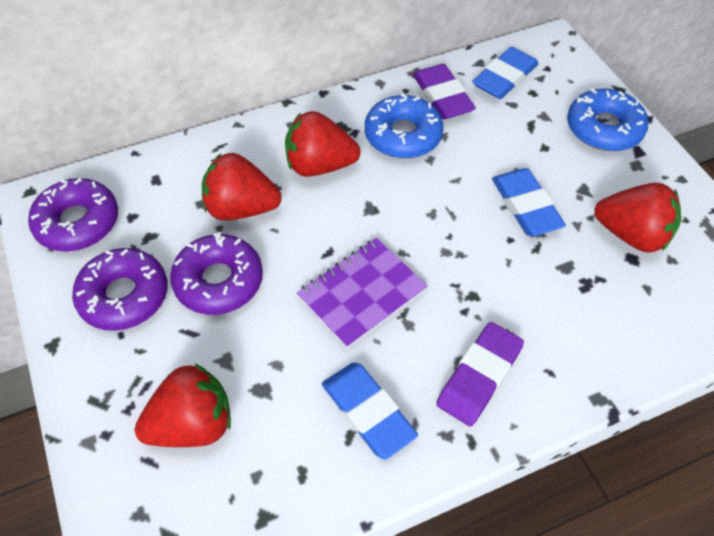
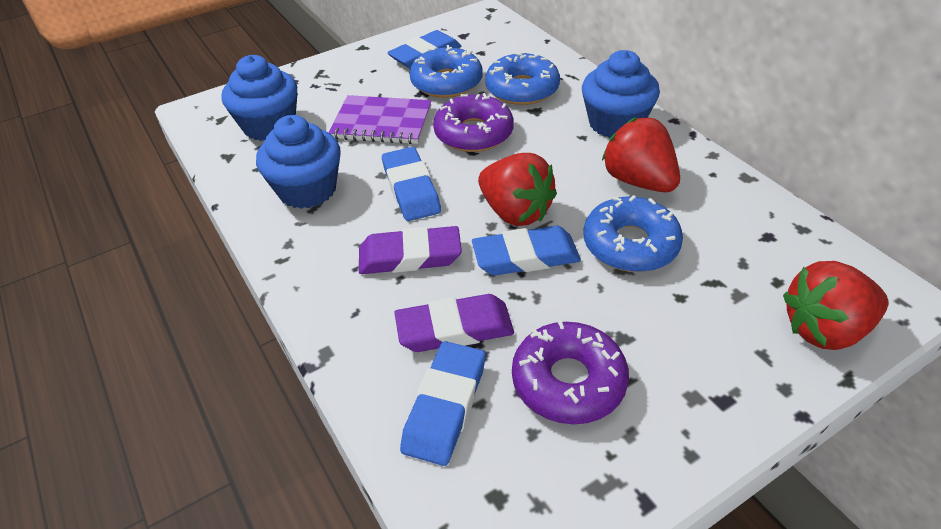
blue cupcake: 0 -> 3
blue donut: 2 -> 3
blue eraser: 3 -> 4
purple donut: 3 -> 2
red strawberry: 4 -> 3

